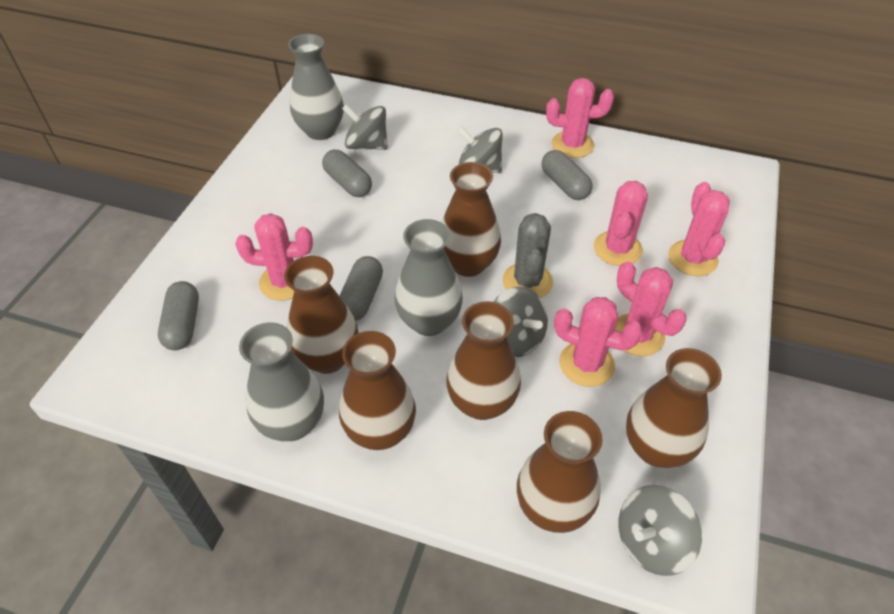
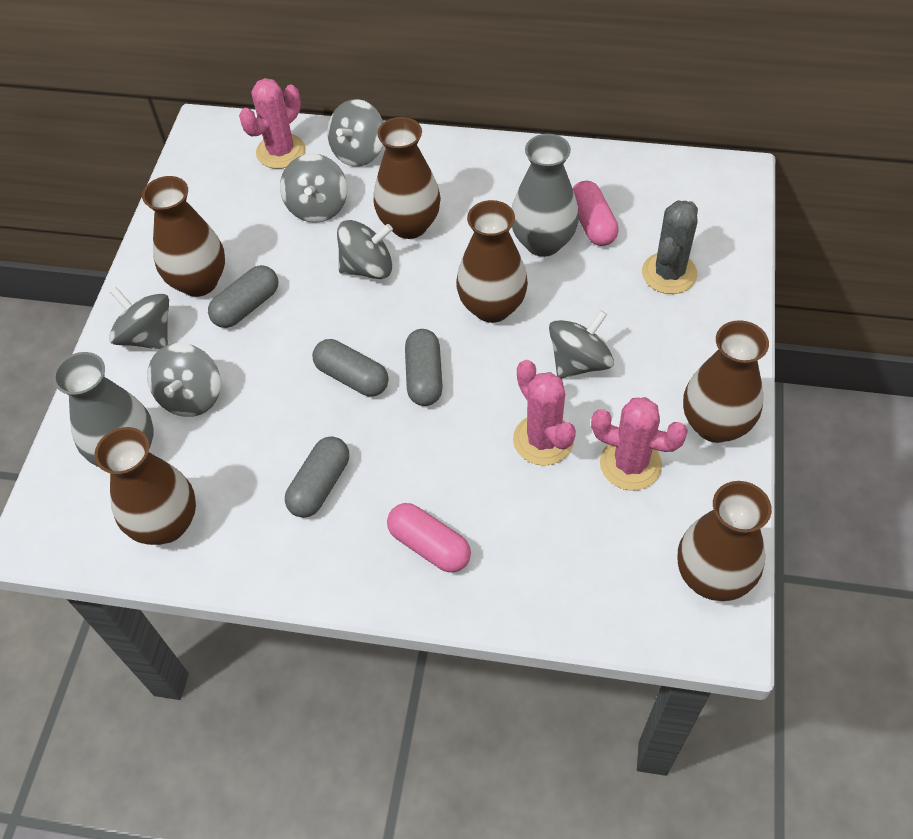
grey spinning top: 4 -> 6
grey vase: 3 -> 2
pink cactus: 6 -> 3
pink capsule: 0 -> 2

